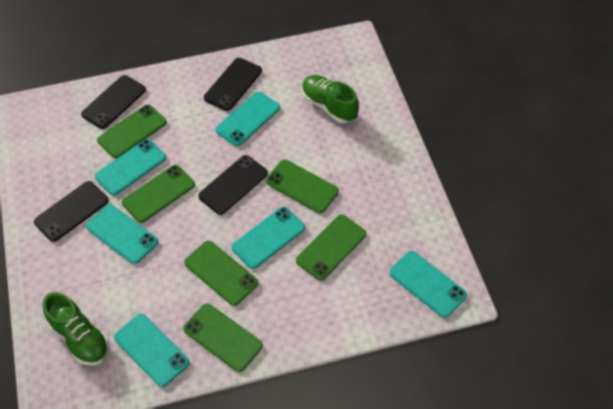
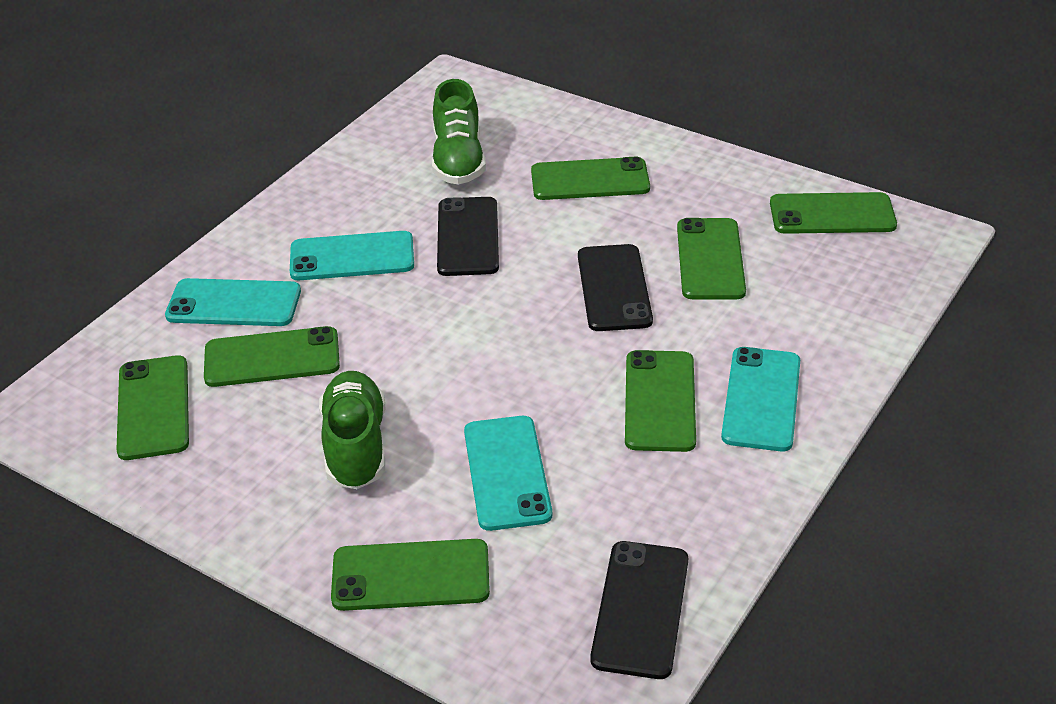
black phone: 4 -> 3
green phone: 6 -> 7
turquoise phone: 6 -> 4

